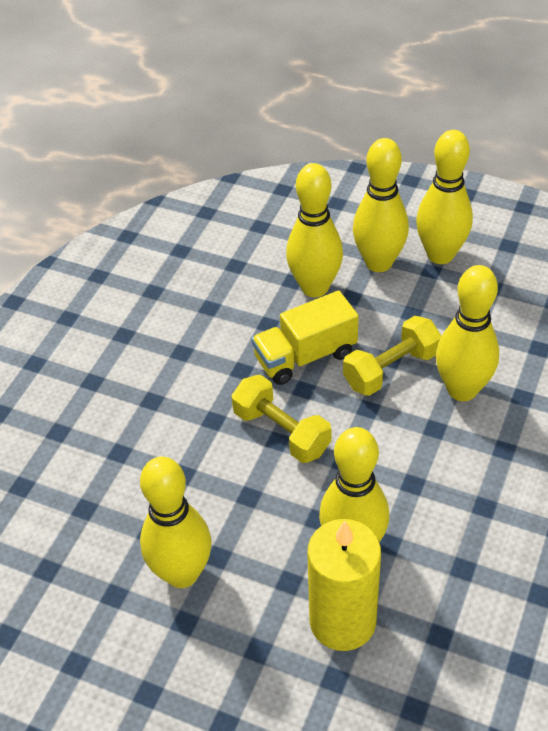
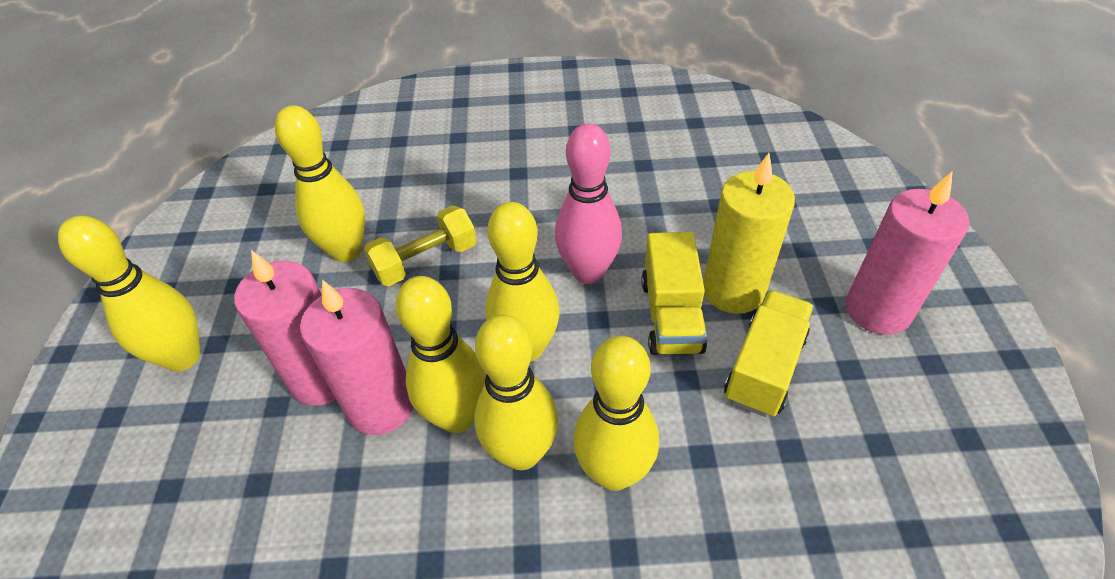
pink bowling pin: 0 -> 1
pink candle: 0 -> 3
yellow dumbbell: 2 -> 1
yellow truck: 1 -> 2

